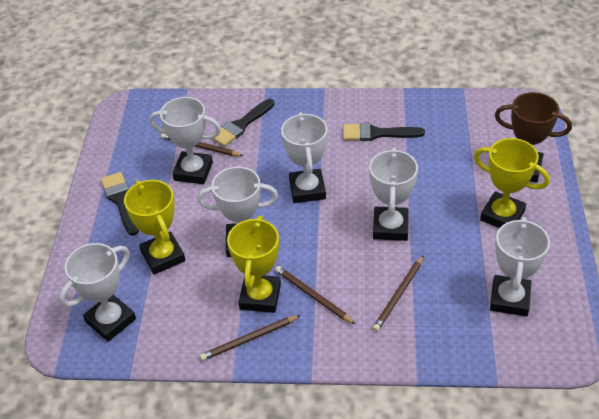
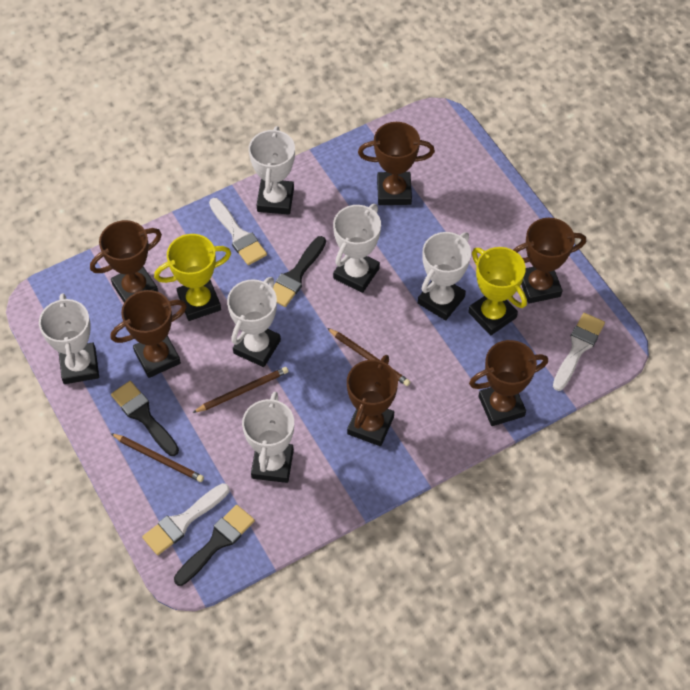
brown pencil: 4 -> 3
brown trophy: 1 -> 6
white brush: 0 -> 3
yellow trophy: 3 -> 2

